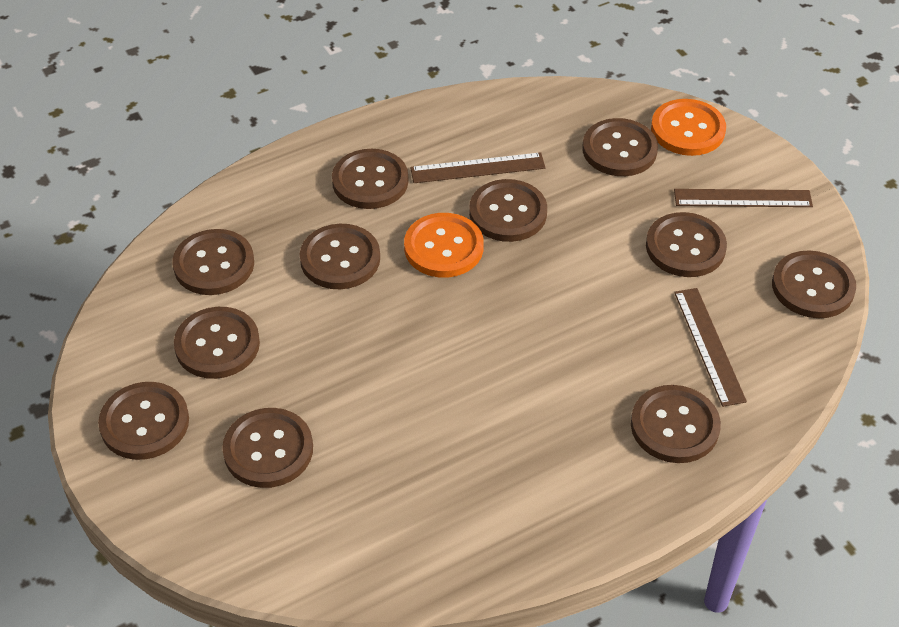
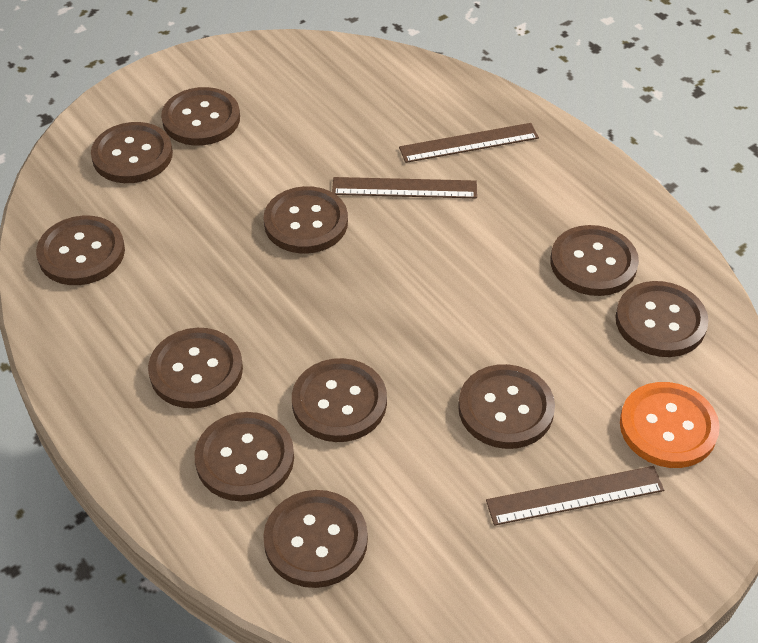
orange button: 2 -> 1

